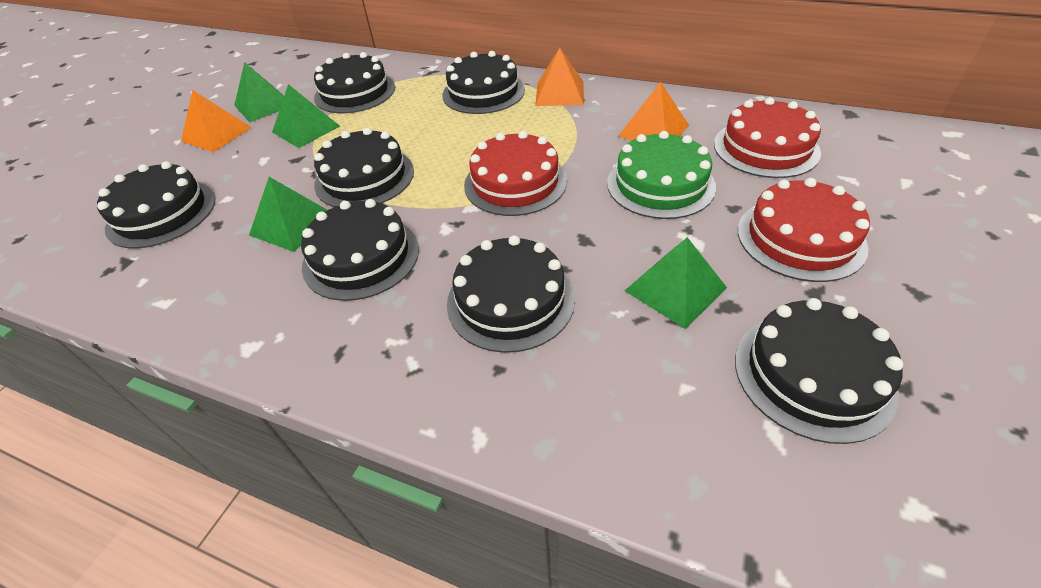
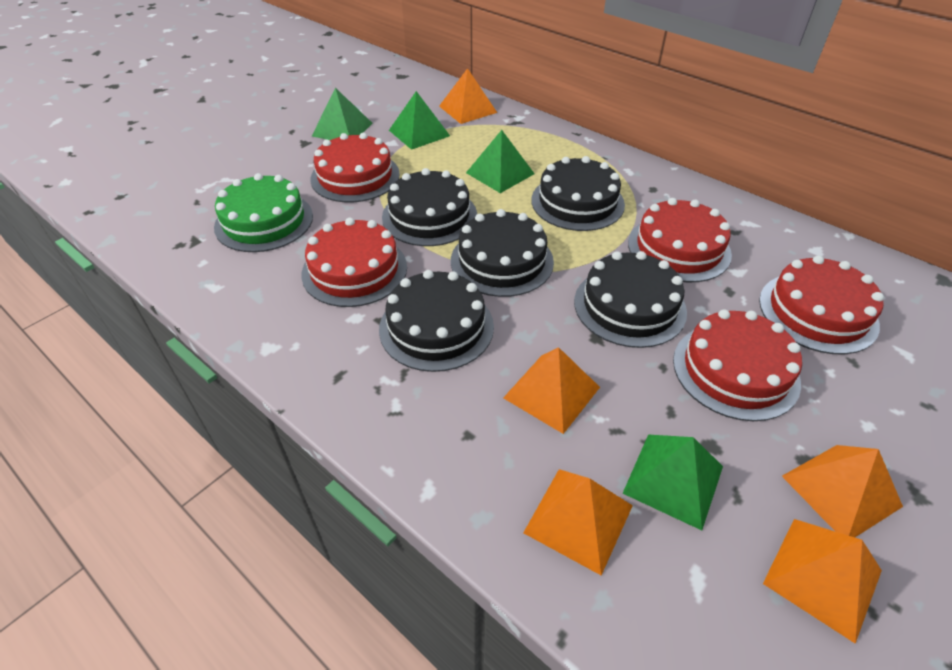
black cake: 7 -> 5
orange pyramid: 3 -> 5
red cake: 3 -> 5

